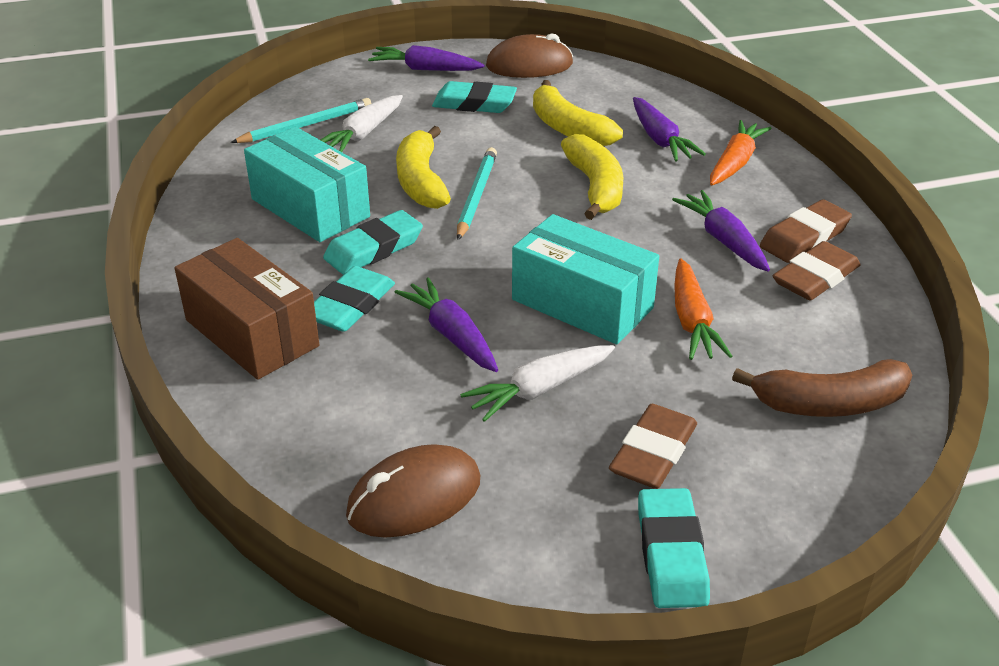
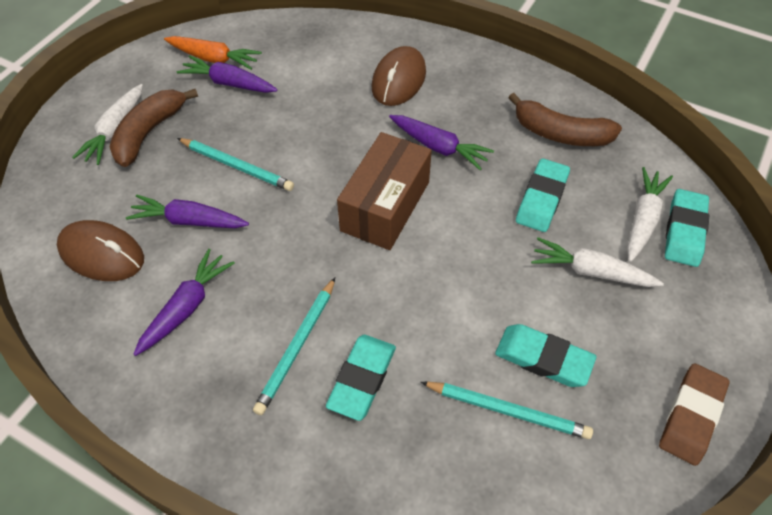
brown banana: 1 -> 2
brown eraser: 3 -> 1
orange carrot: 2 -> 1
turquoise box: 2 -> 0
turquoise pencil: 2 -> 3
white carrot: 2 -> 3
yellow banana: 3 -> 0

